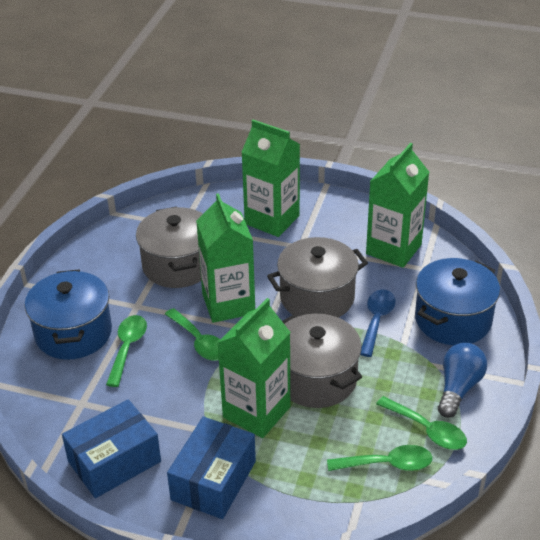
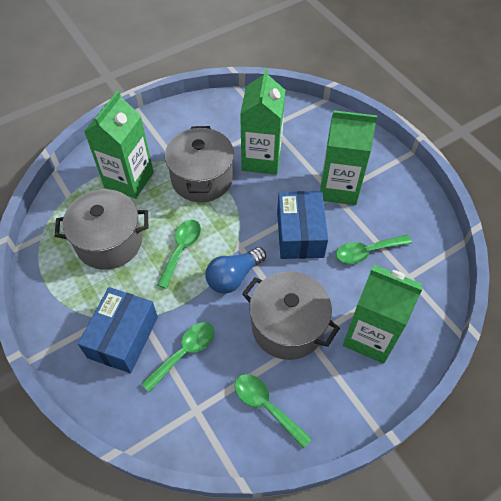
blue pot: 2 -> 0
blue spoon: 1 -> 0

